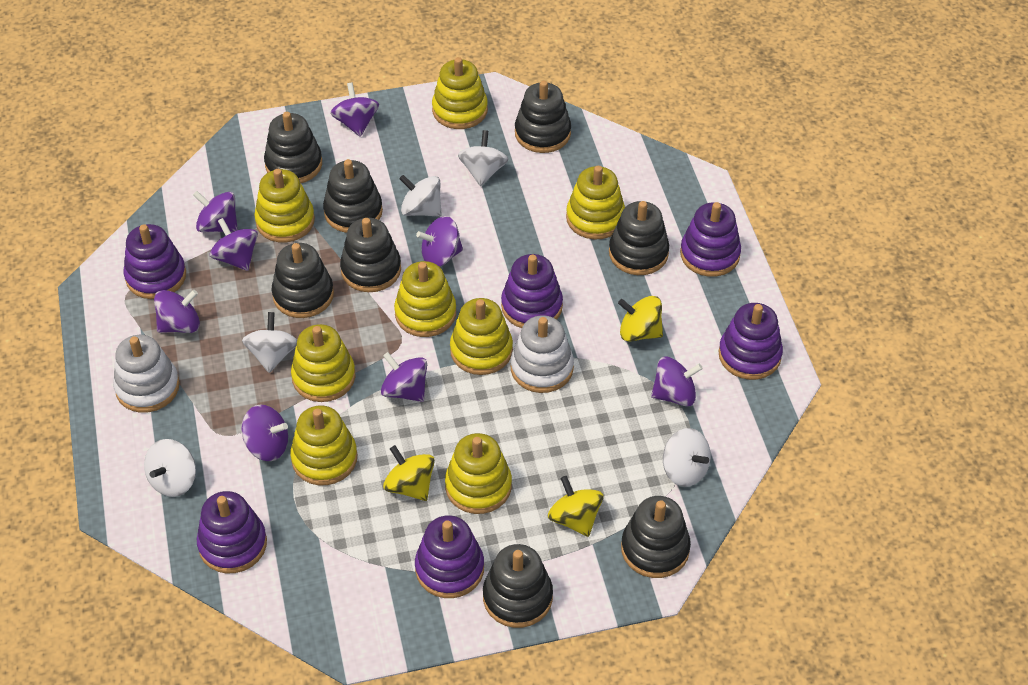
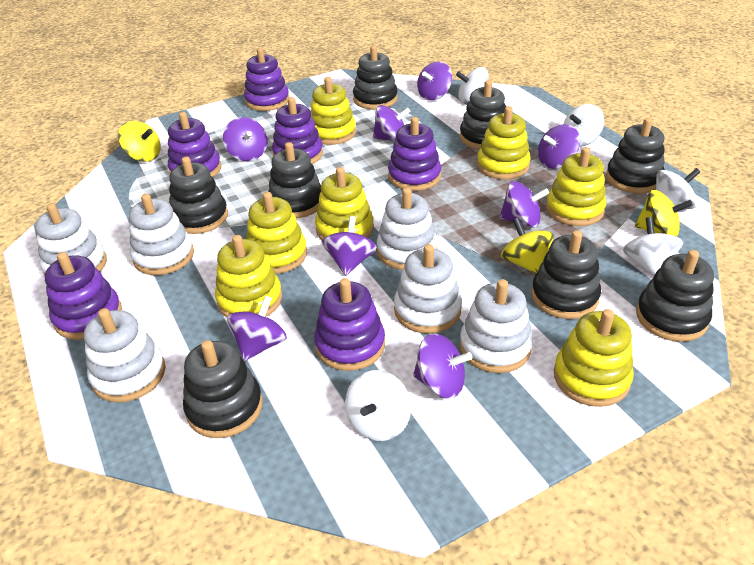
white stacking toy: 2 -> 6
yellow stacking toy: 8 -> 7

